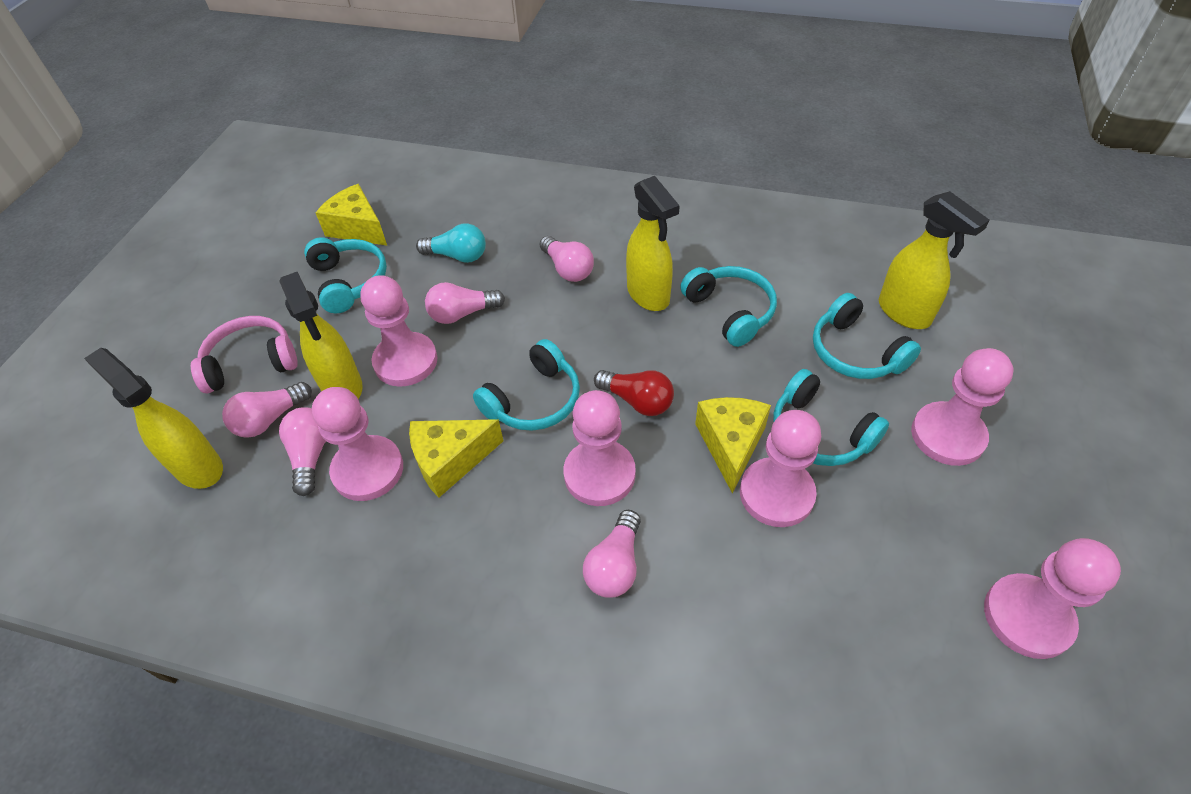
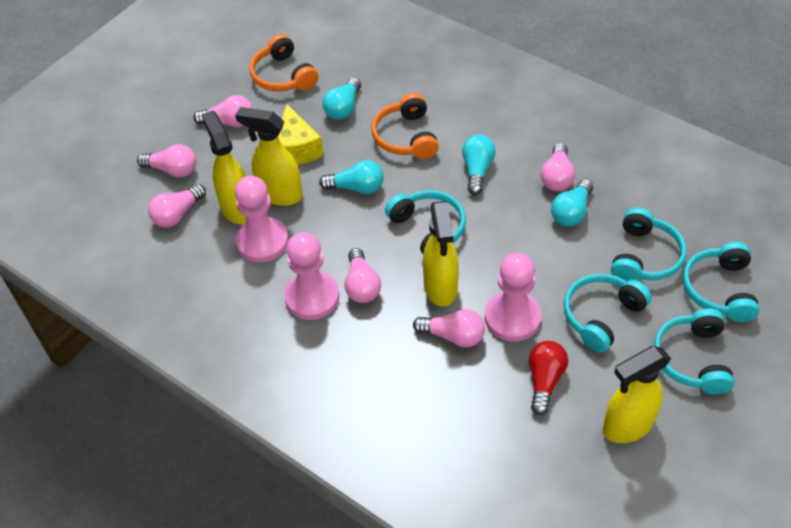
orange headphones: 0 -> 2
pink headphones: 1 -> 0
pink light bulb: 5 -> 6
pink pawn: 6 -> 3
turquoise light bulb: 1 -> 4
yellow cheese: 3 -> 1

